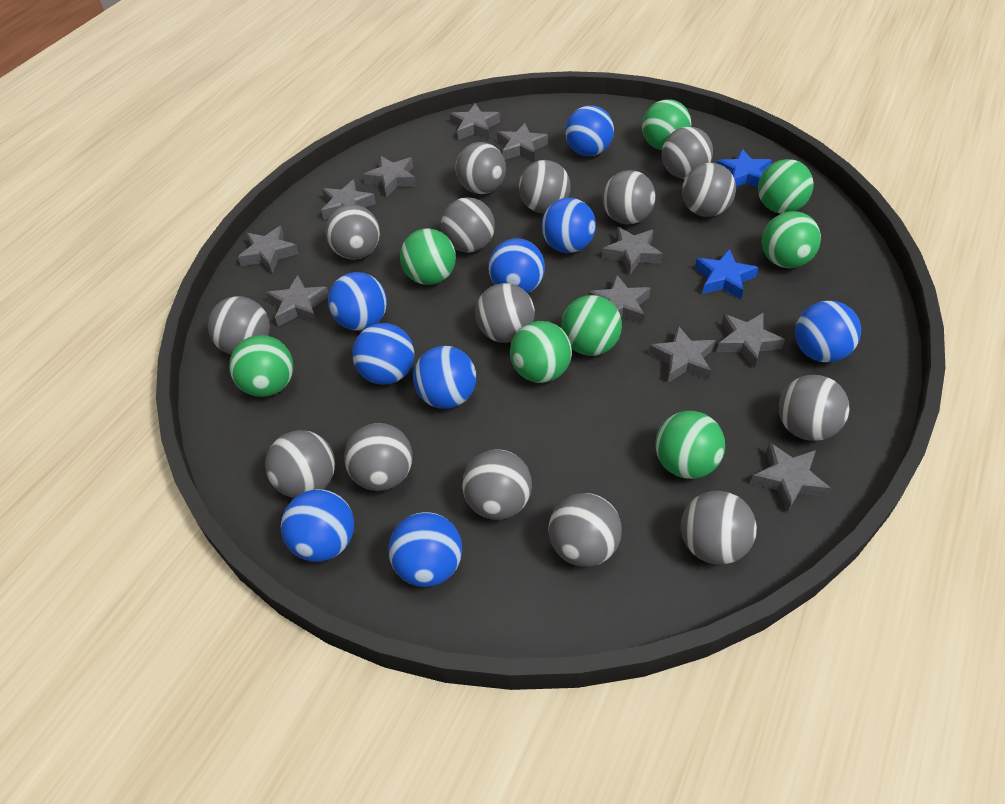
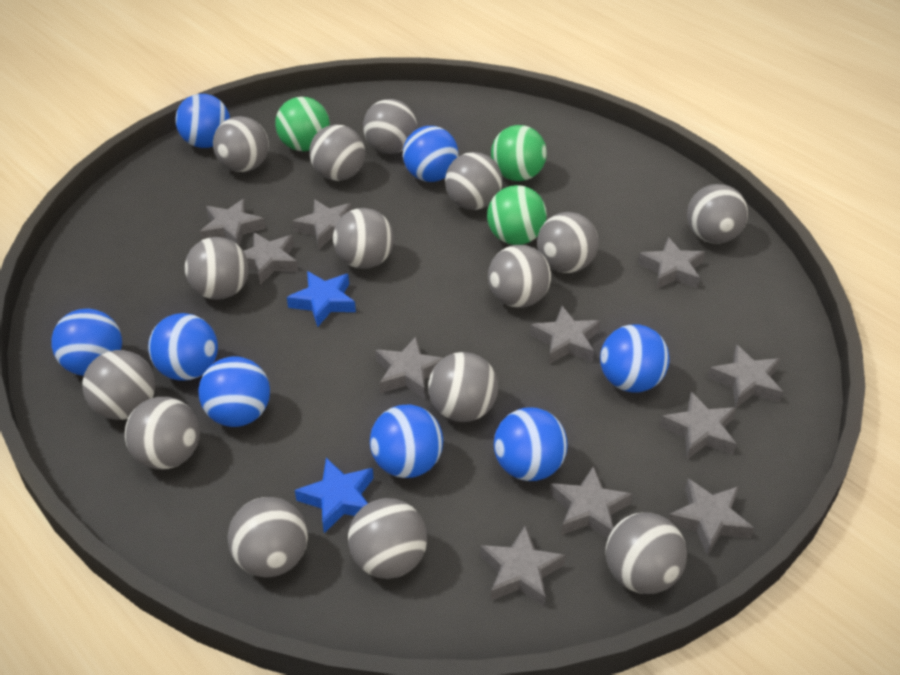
blue ball: 9 -> 8
green ball: 8 -> 3

